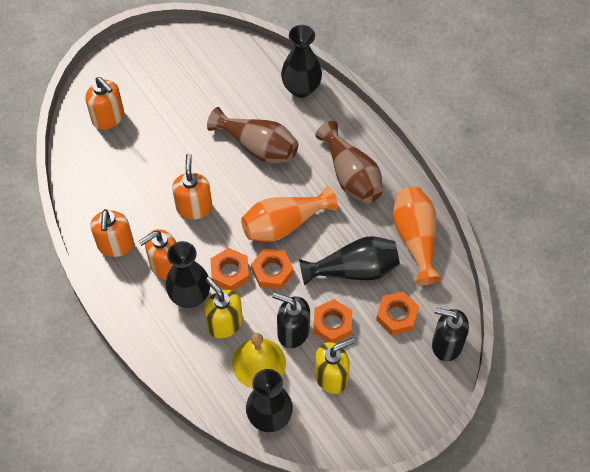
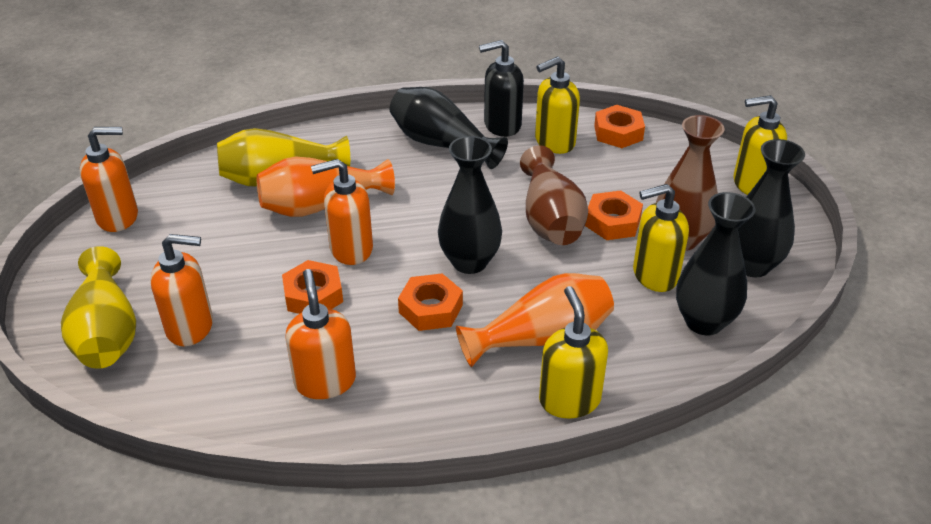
black soap dispenser: 2 -> 1
yellow bell: 1 -> 0
yellow soap dispenser: 2 -> 4
yellow vase: 0 -> 2

